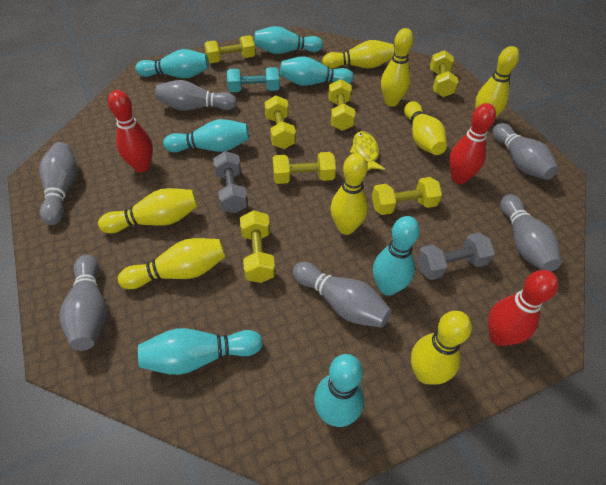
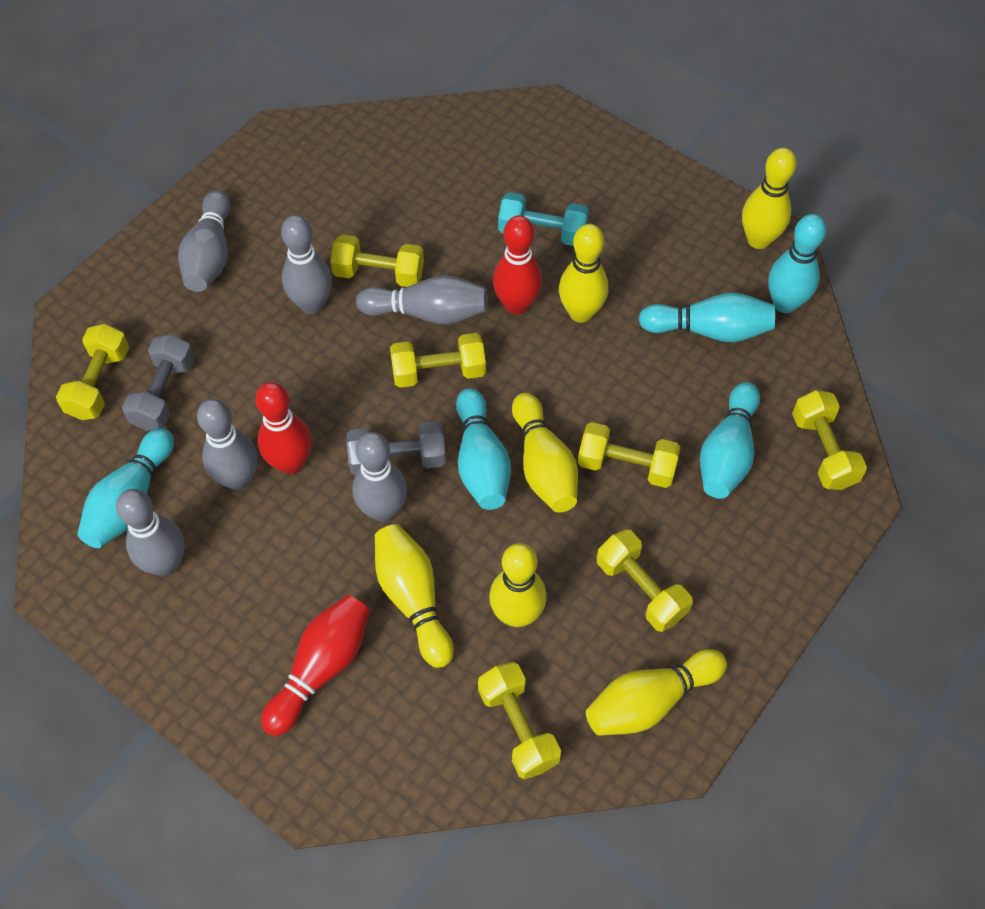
turquoise bowling pin: 7 -> 5
yellow bowling pin: 8 -> 6
yellow fish: 1 -> 0

